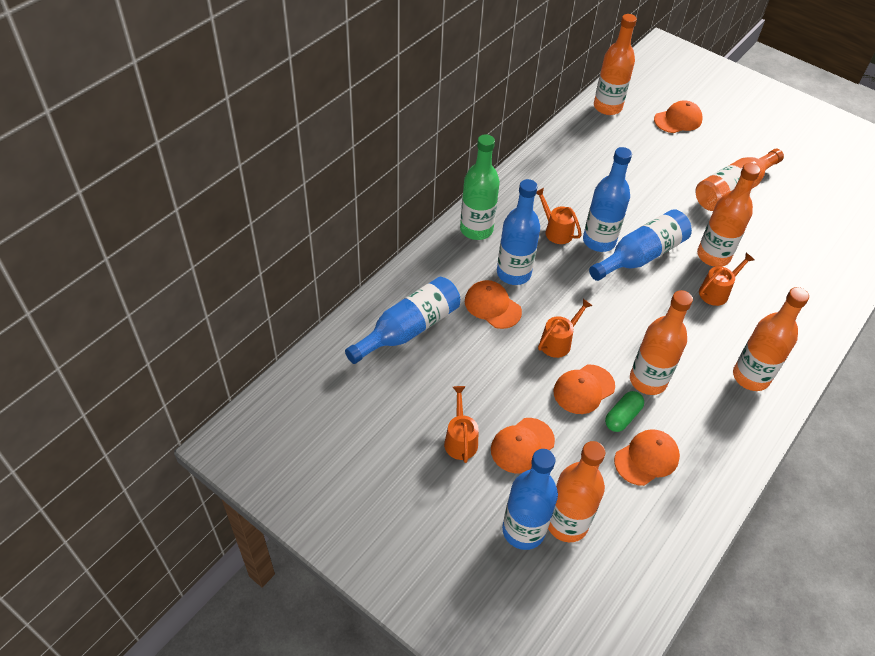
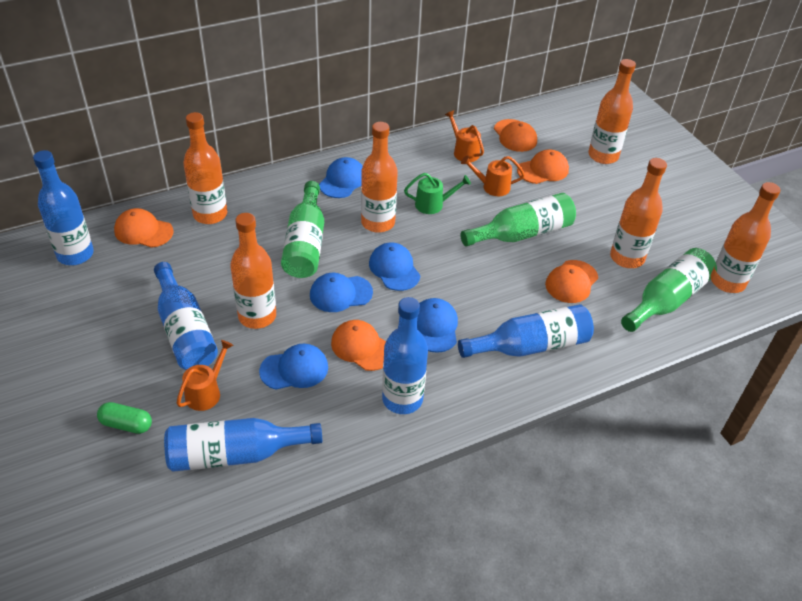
blue cap: 0 -> 5
green bottle: 1 -> 3
green watering can: 0 -> 1
orange watering can: 4 -> 3

